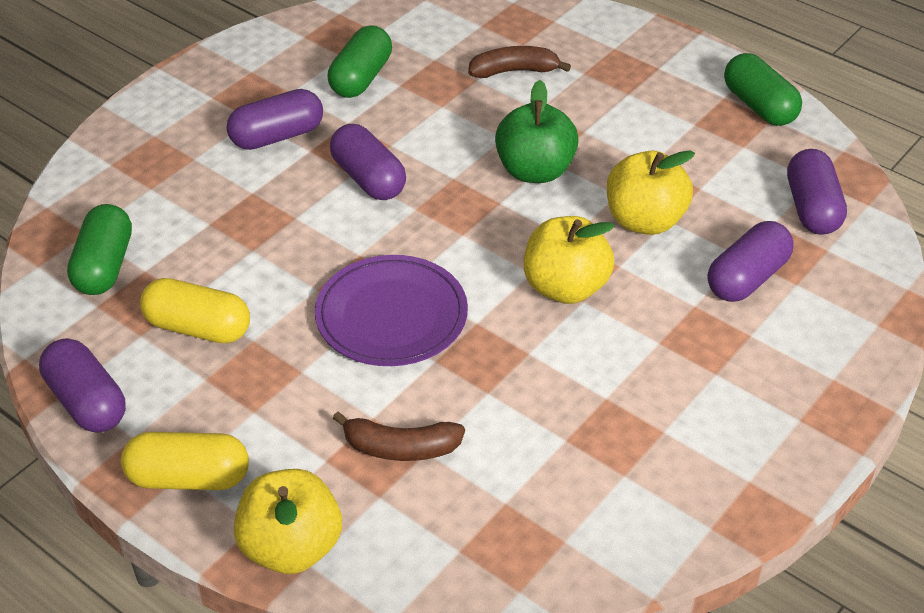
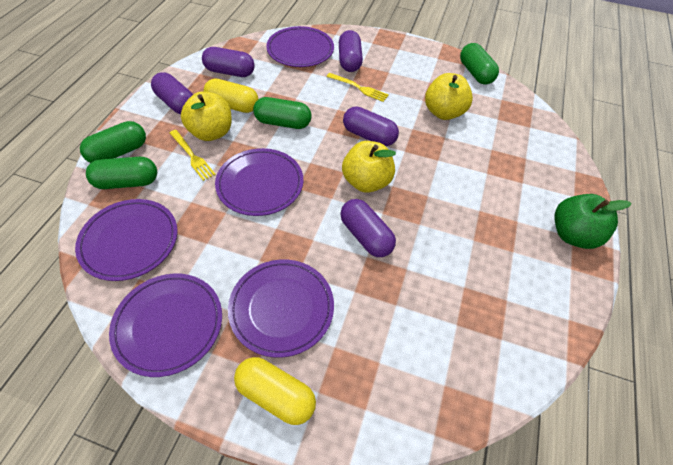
brown banana: 2 -> 0
green capsule: 3 -> 4
purple plate: 1 -> 5
yellow fork: 0 -> 2

